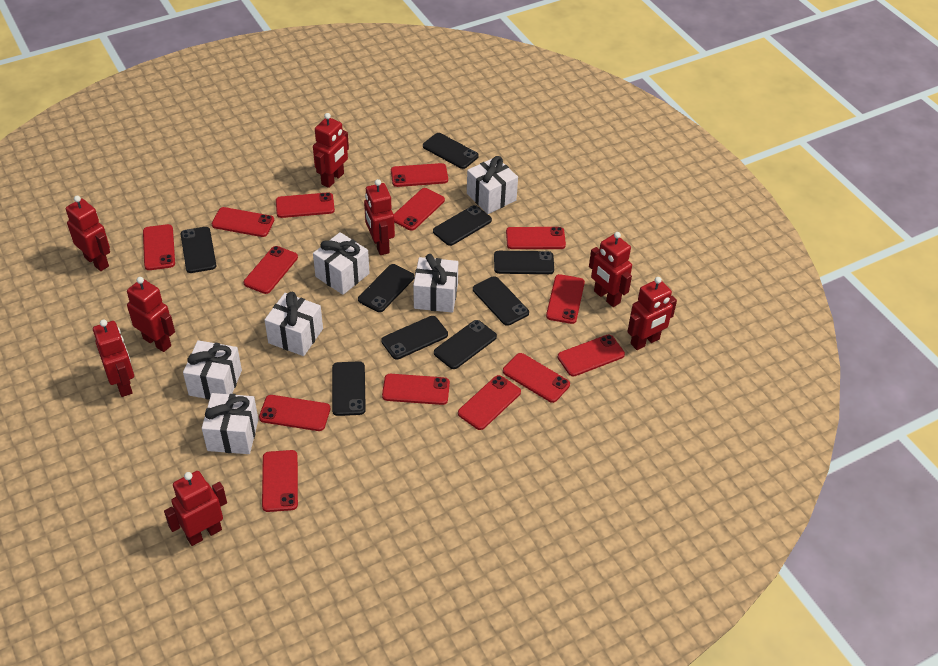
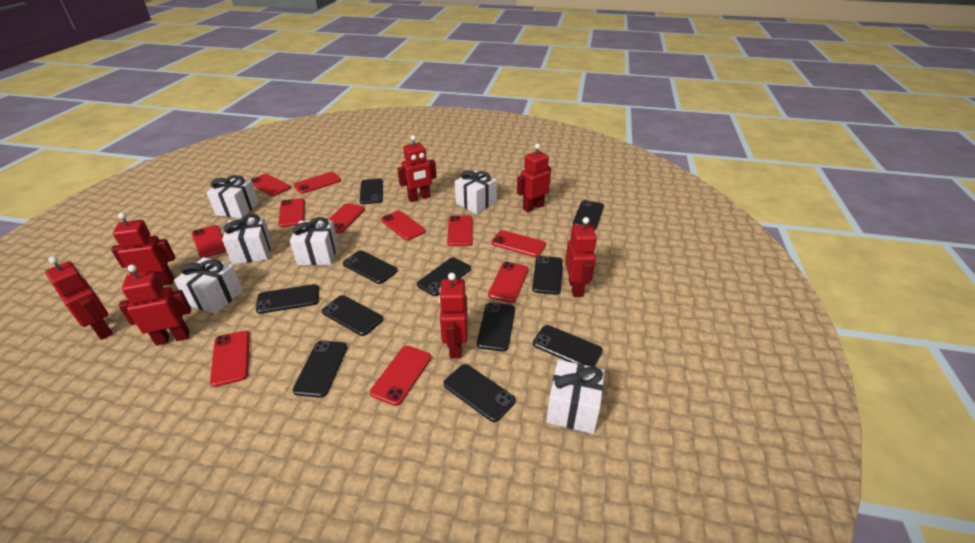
black phone: 9 -> 11
red phone: 14 -> 11
red robot: 8 -> 7

